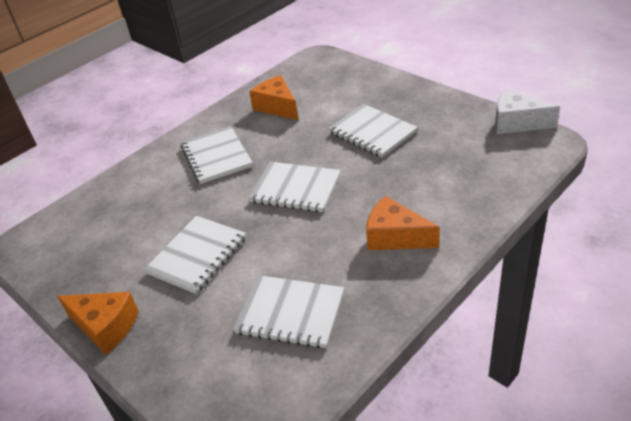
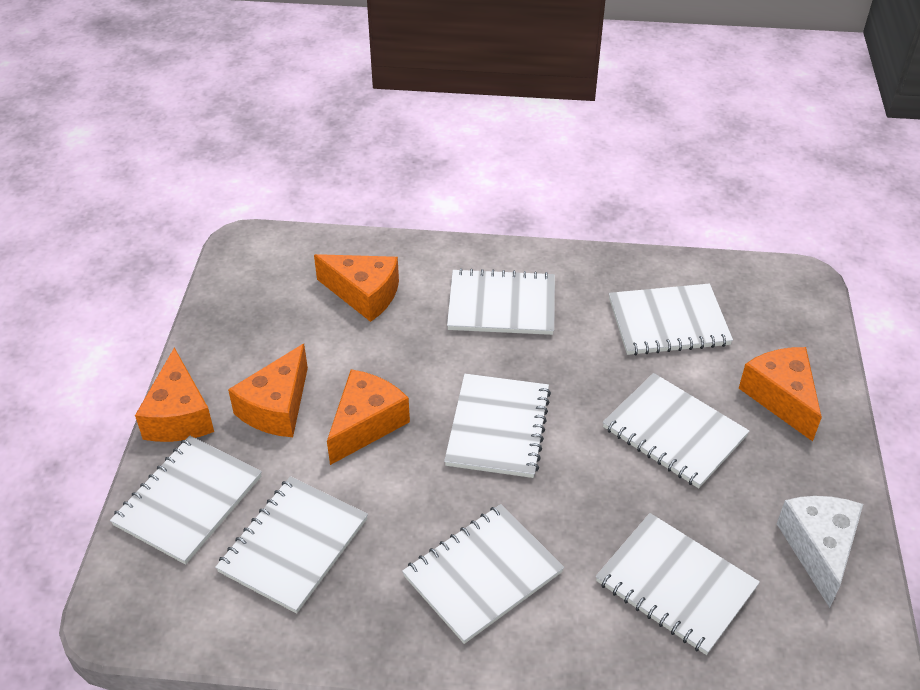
orange cheese: 3 -> 5
white notebook: 5 -> 8

